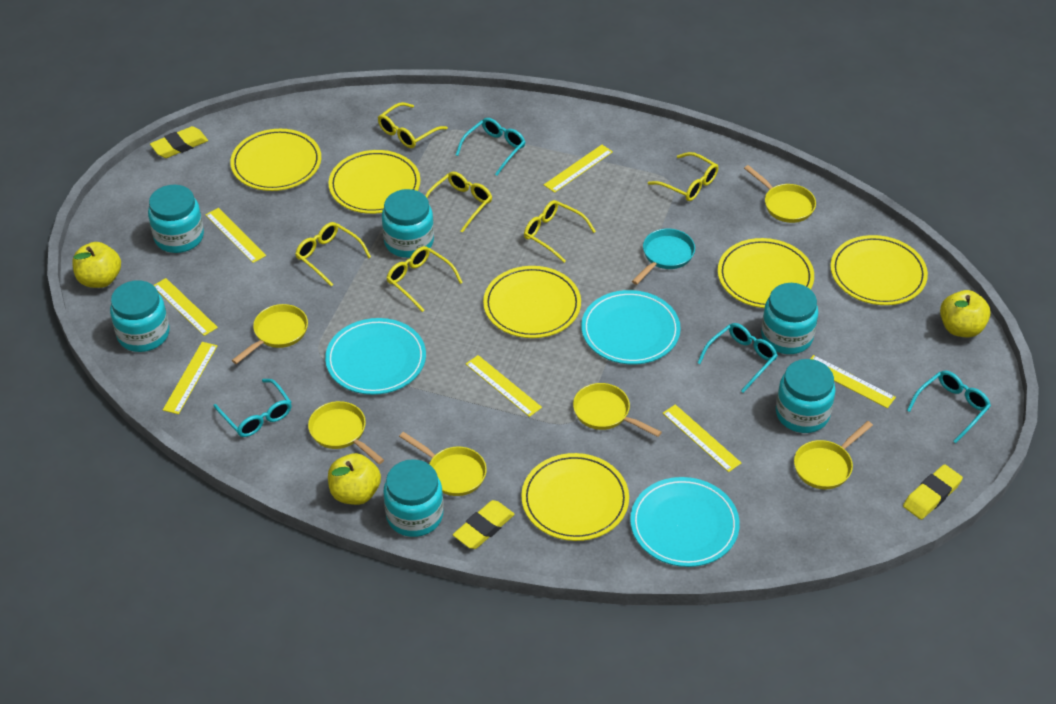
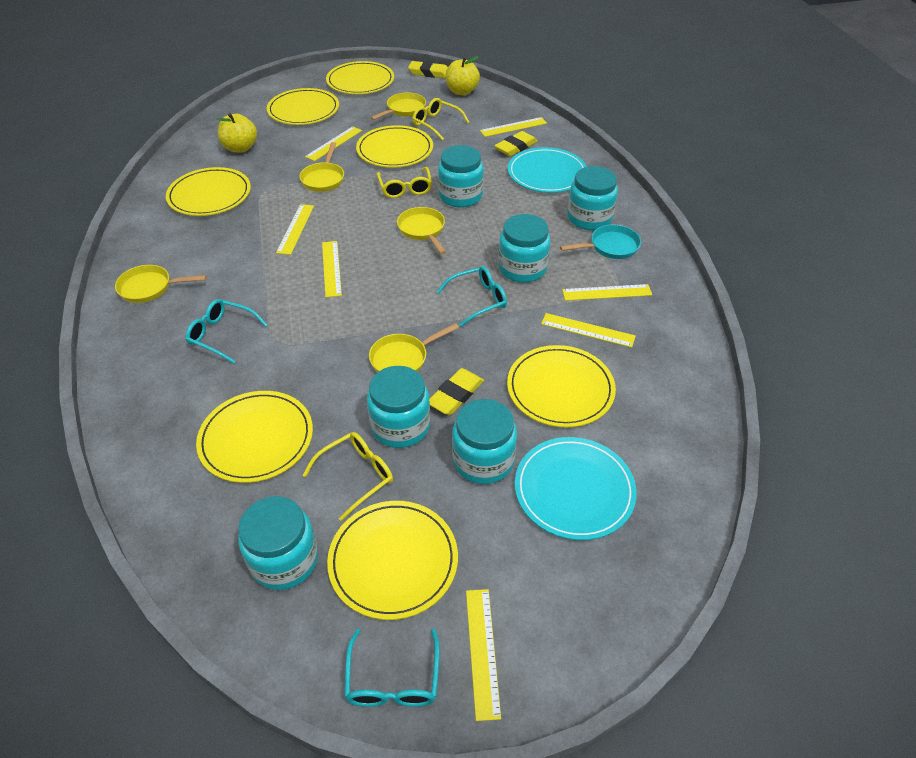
turquoise glasses: 4 -> 3
turquoise plate: 3 -> 2
yellow apple: 3 -> 2
yellow glasses: 6 -> 3
yellow pan: 6 -> 5
yellow plate: 6 -> 7

